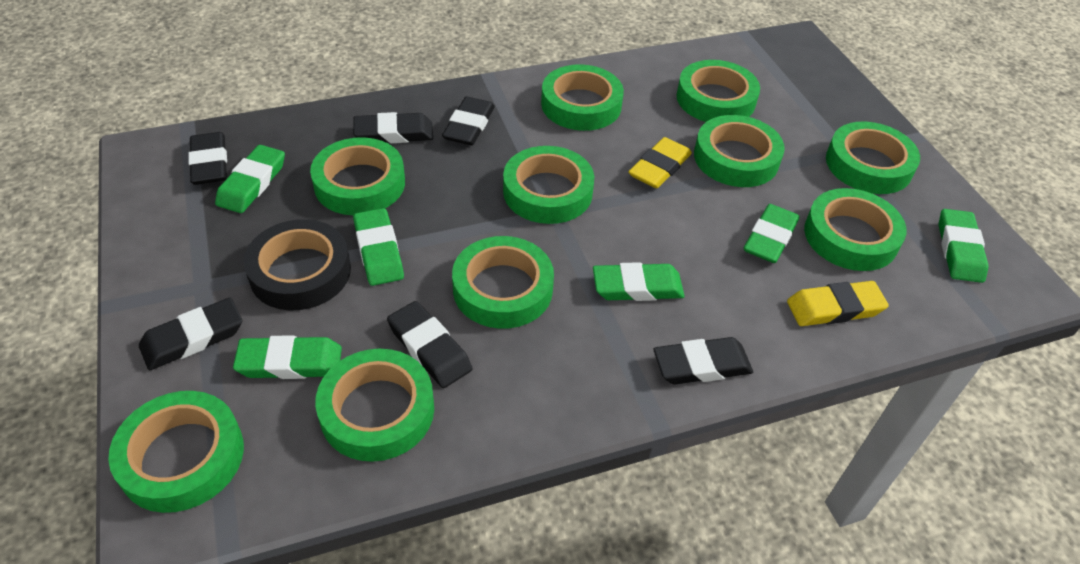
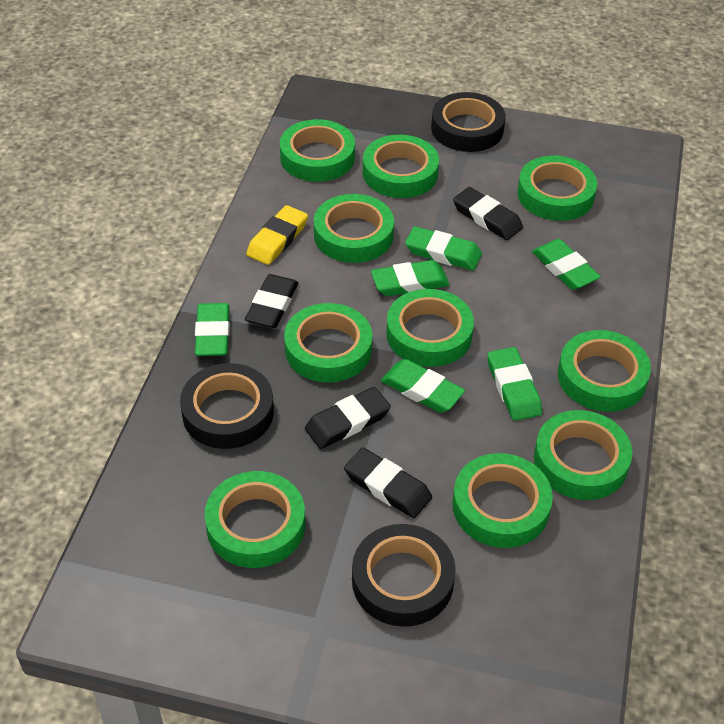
black eraser: 6 -> 4
black tape: 1 -> 3
yellow eraser: 2 -> 1

